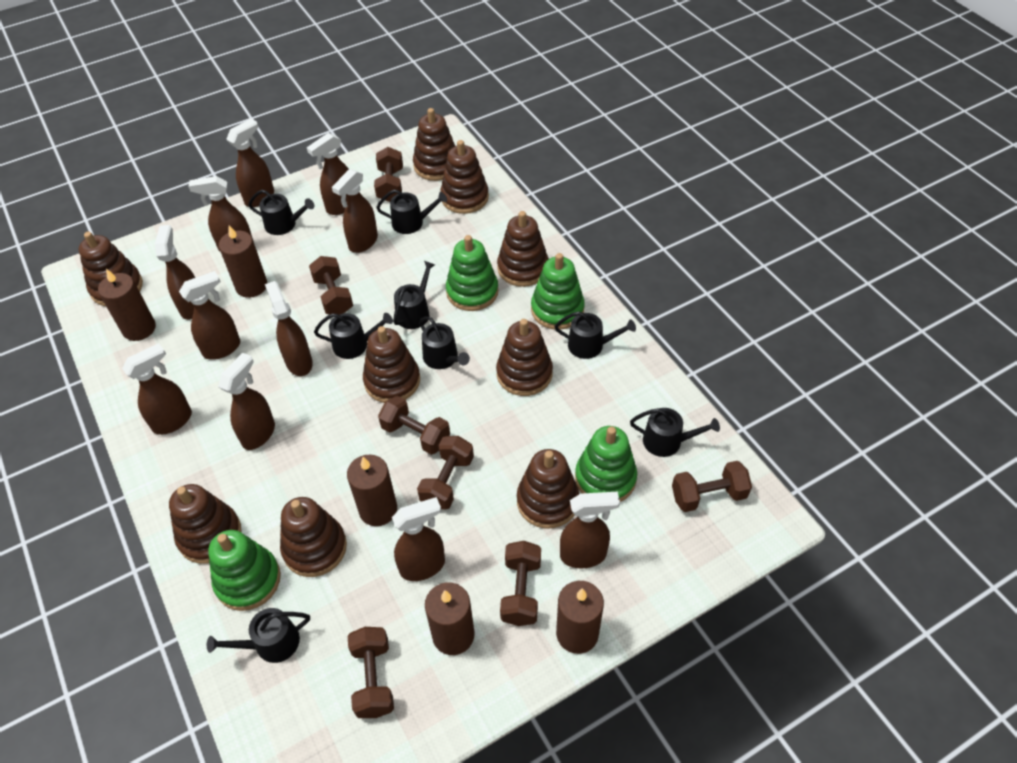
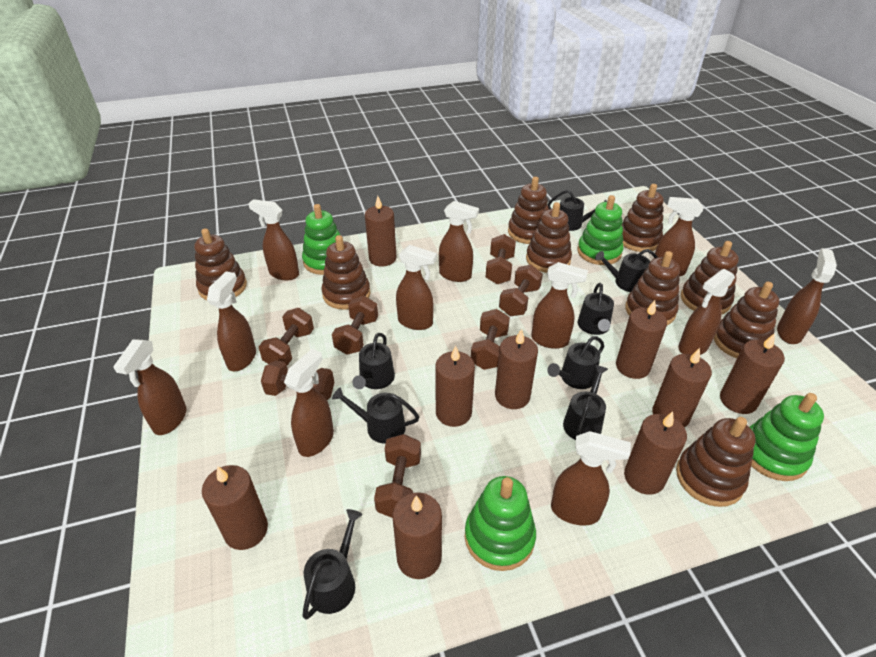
brown candle: 5 -> 9

